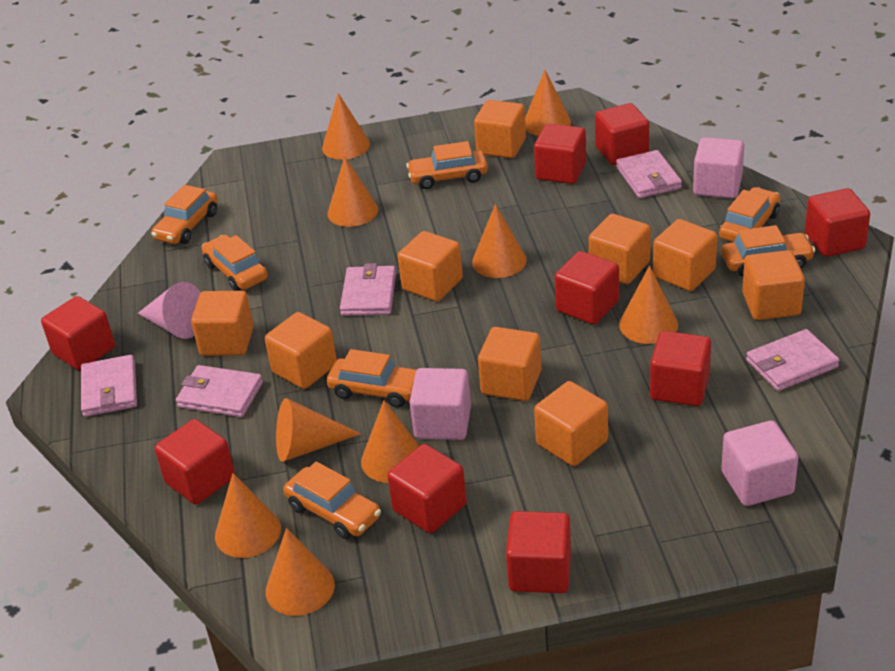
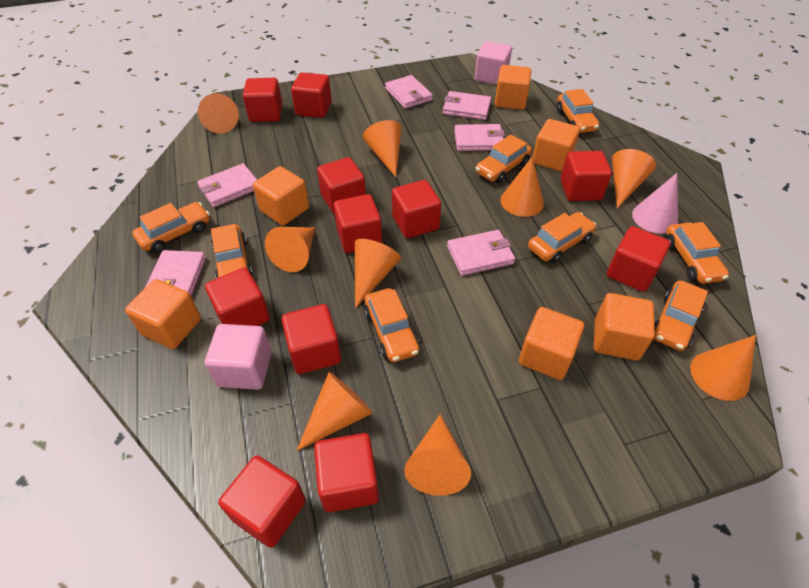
orange car: 7 -> 8
orange cube: 9 -> 6
pink cube: 3 -> 2
pink wallet: 5 -> 6
red cube: 9 -> 11

